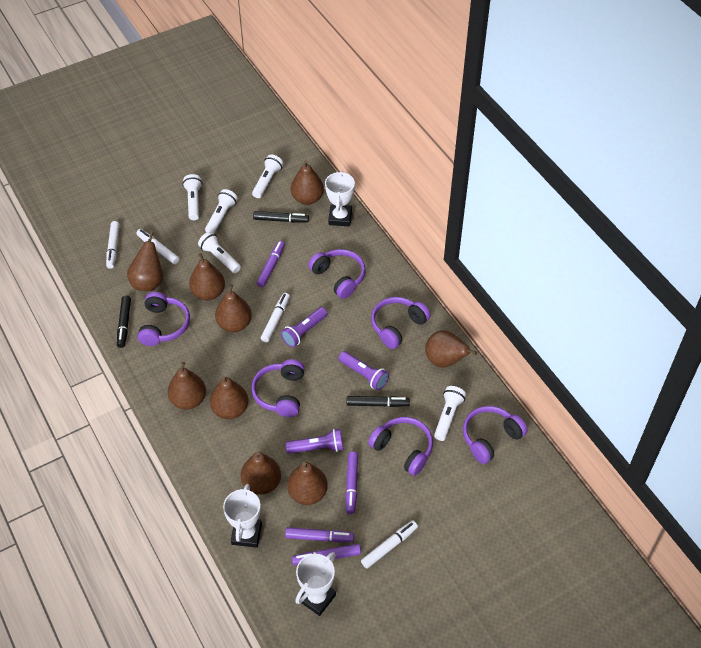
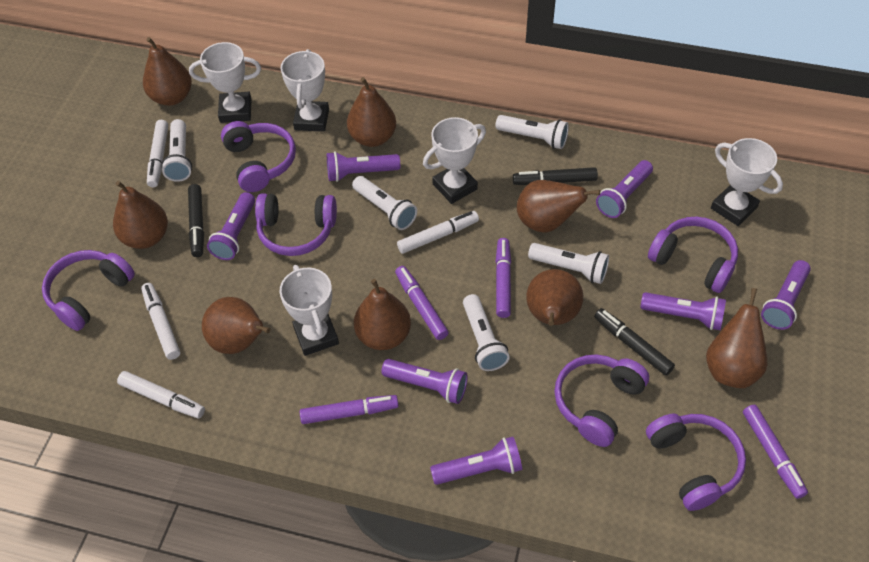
brown pear: 9 -> 8
purple flashlight: 3 -> 7
white trophy: 3 -> 5

